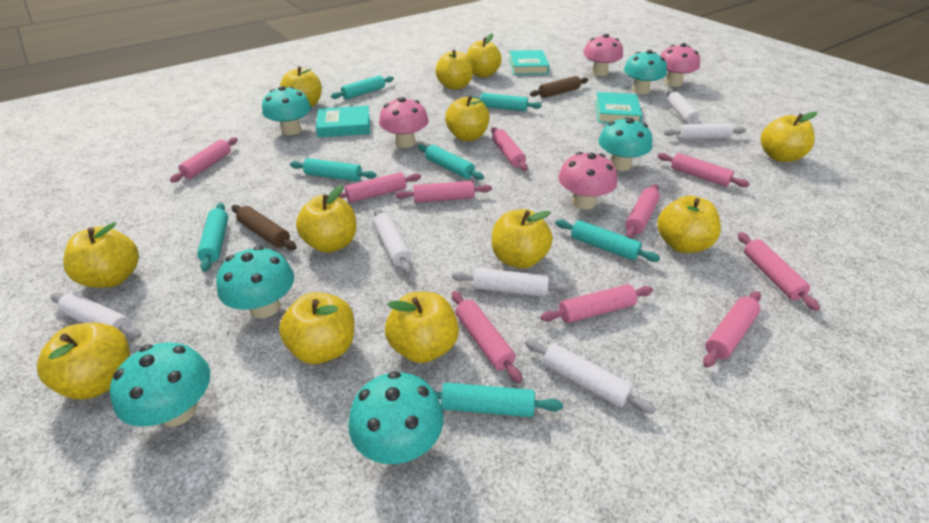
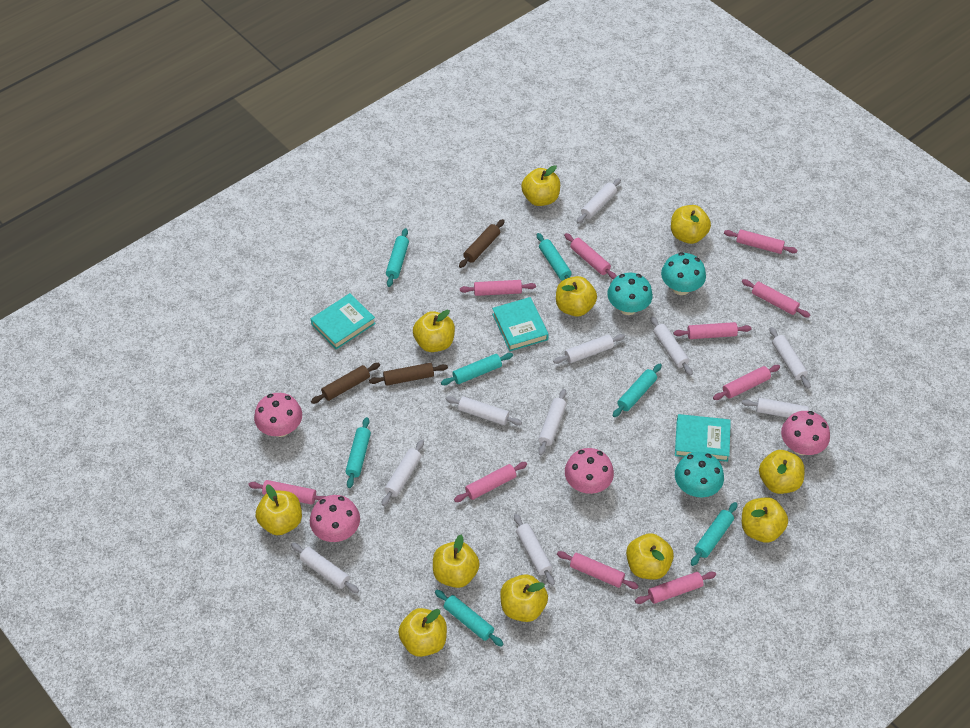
brown rolling pin: 2 -> 3
turquoise mushroom: 6 -> 3
white rolling pin: 6 -> 10
yellow apple: 12 -> 11

